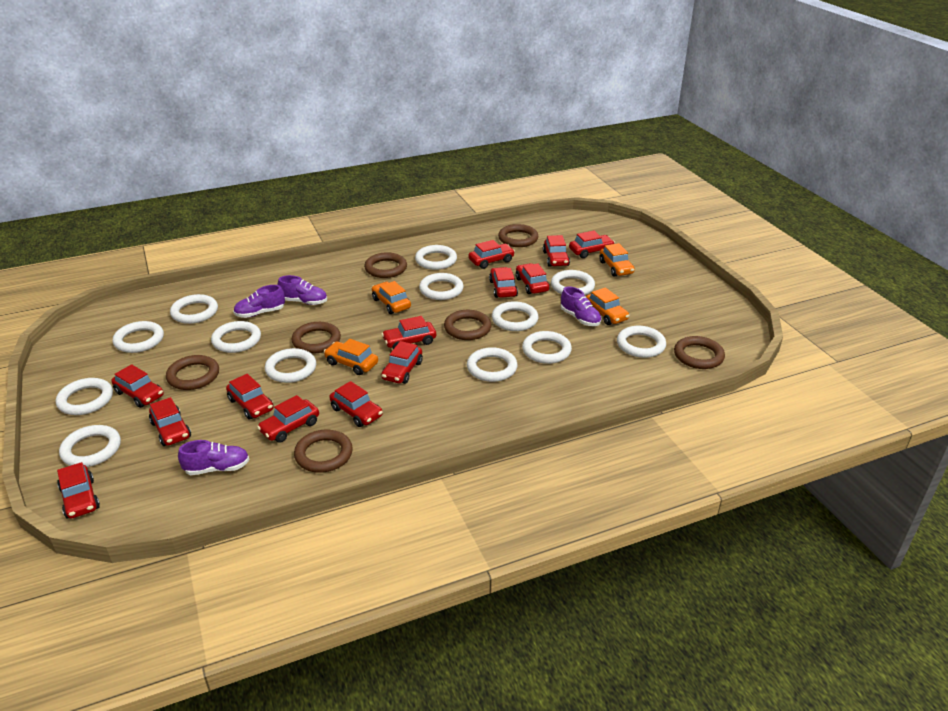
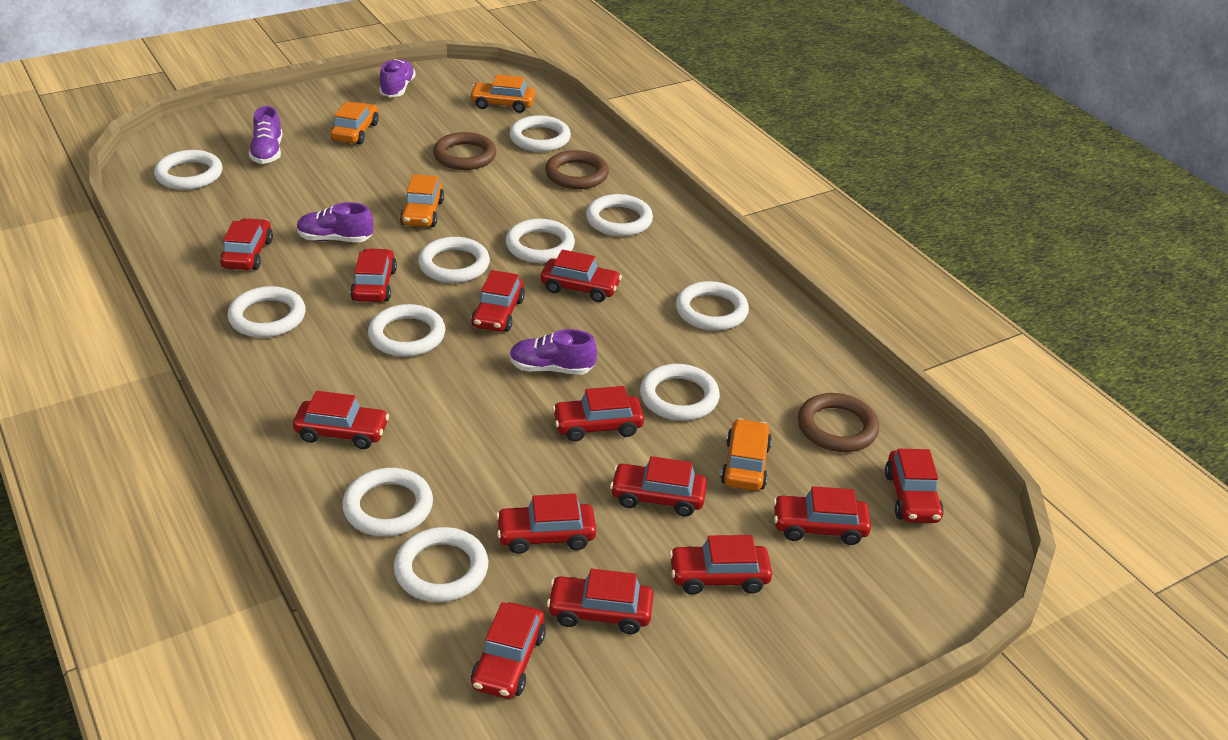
brown ring: 7 -> 3
white ring: 13 -> 11

